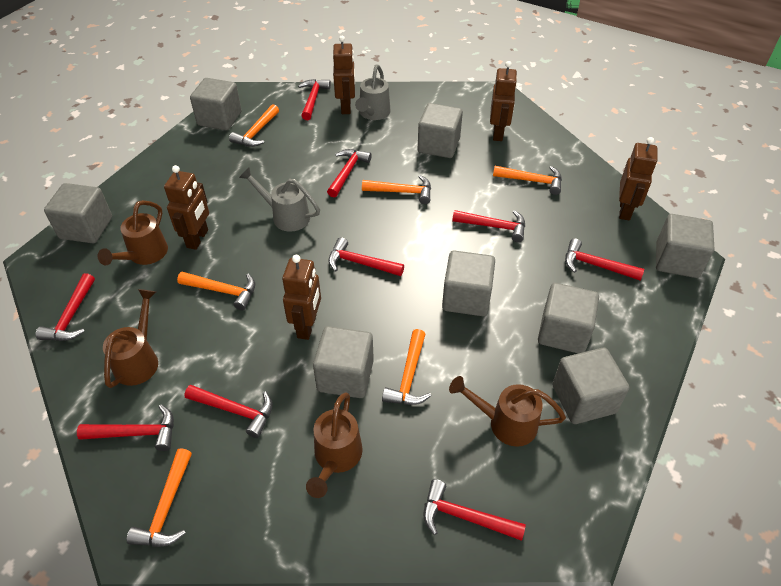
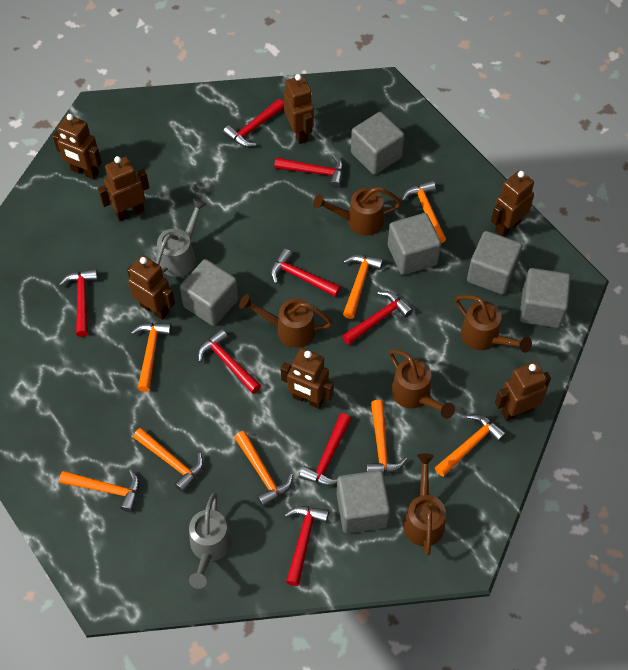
brown robot: 5 -> 7
brown watering can: 4 -> 5
grey cube: 8 -> 6
orange hammer: 6 -> 8
red hammer: 9 -> 8

